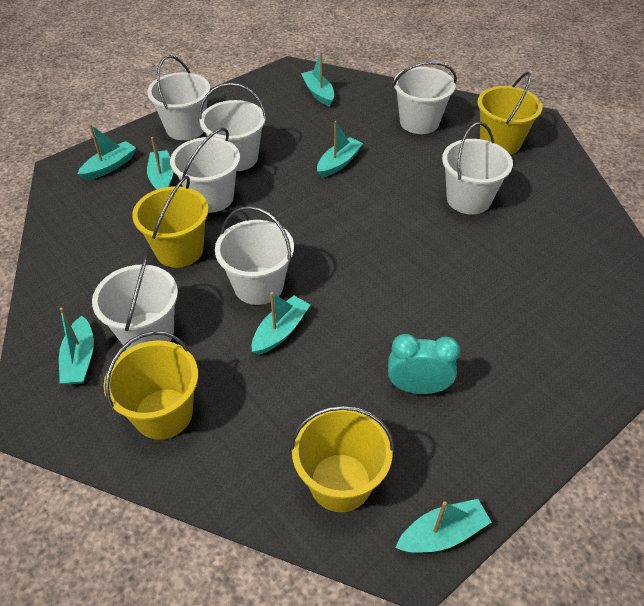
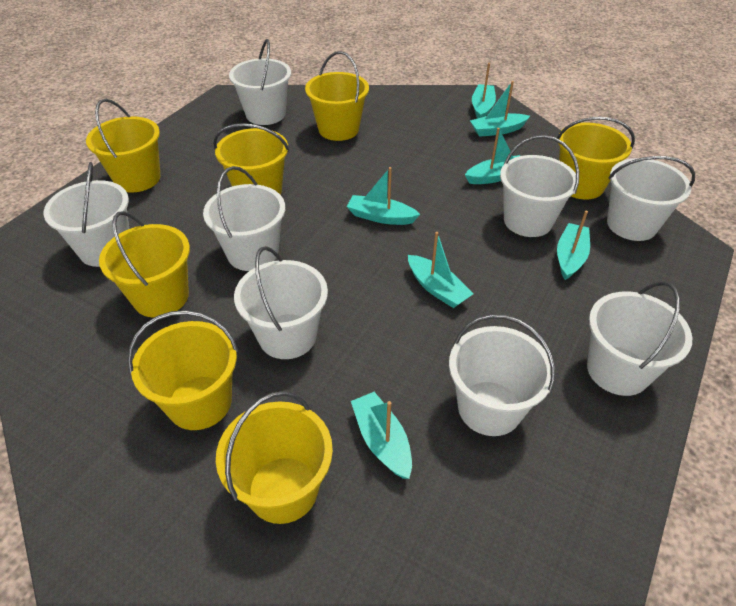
turquoise clock: 1 -> 0
white bucket: 7 -> 8
yellow bucket: 4 -> 7

